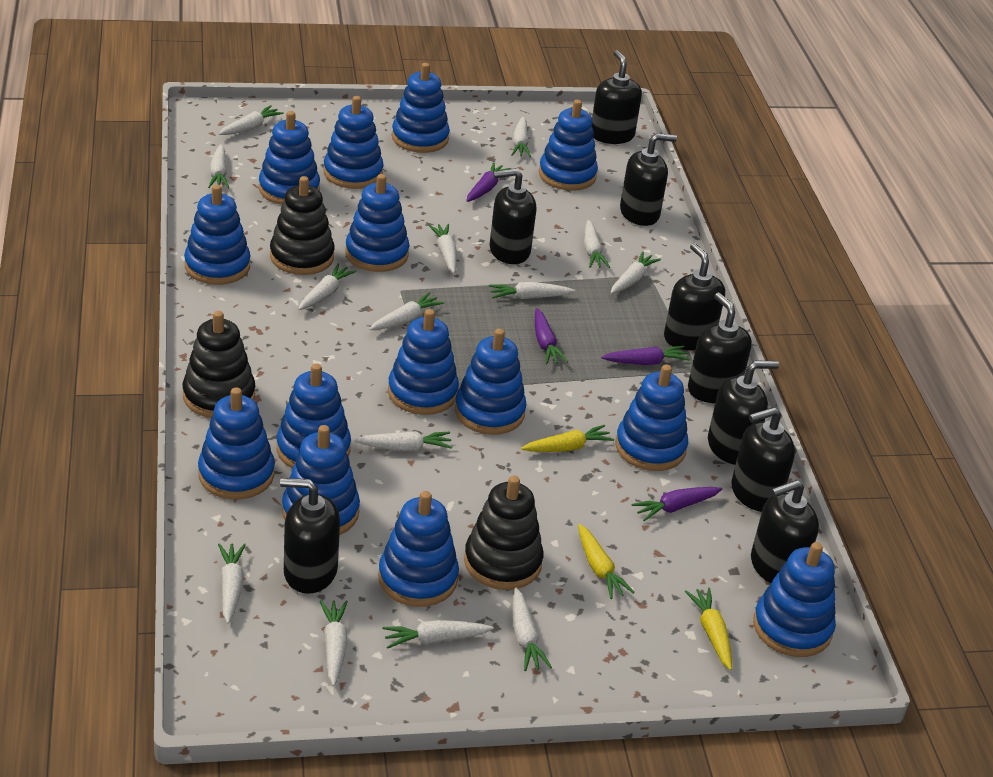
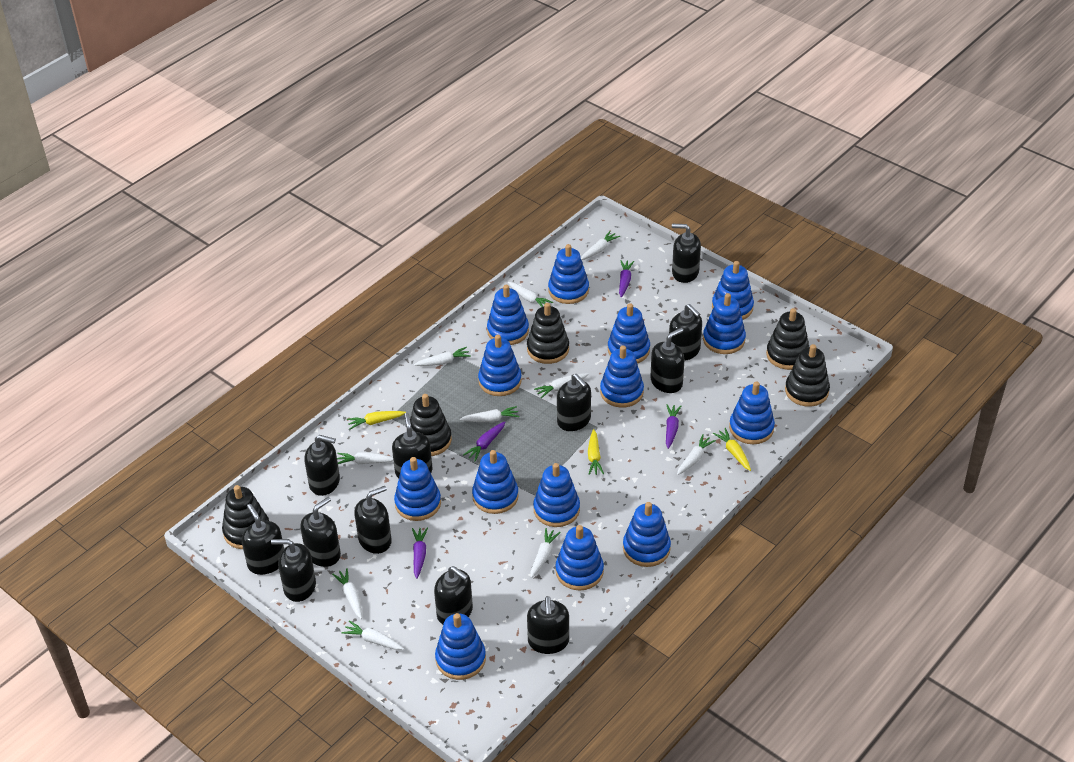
black soap dispenser: 9 -> 12
black stacking toy: 3 -> 5
white carrot: 14 -> 10

